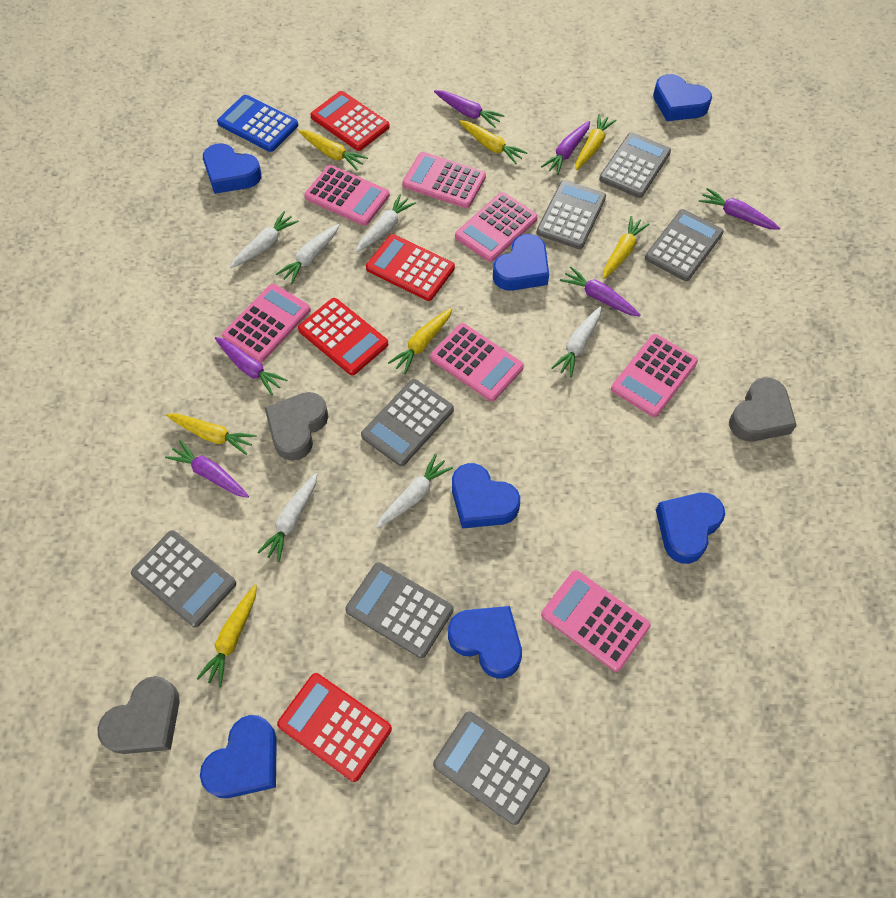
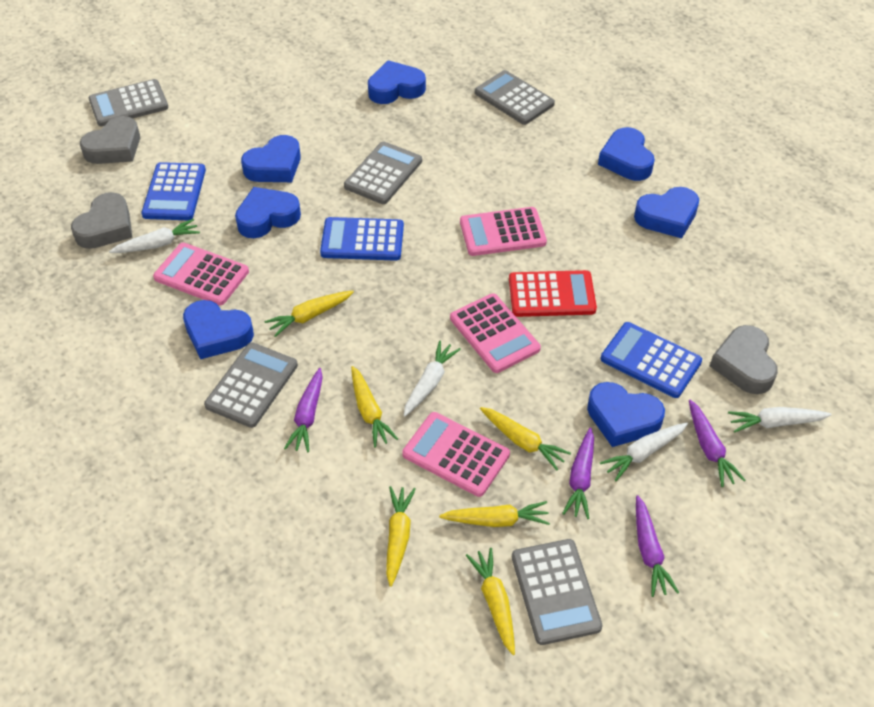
blue calculator: 1 -> 3
grey calculator: 7 -> 5
pink calculator: 7 -> 4
purple carrot: 6 -> 4
red calculator: 4 -> 1
white carrot: 6 -> 4
yellow carrot: 7 -> 6

